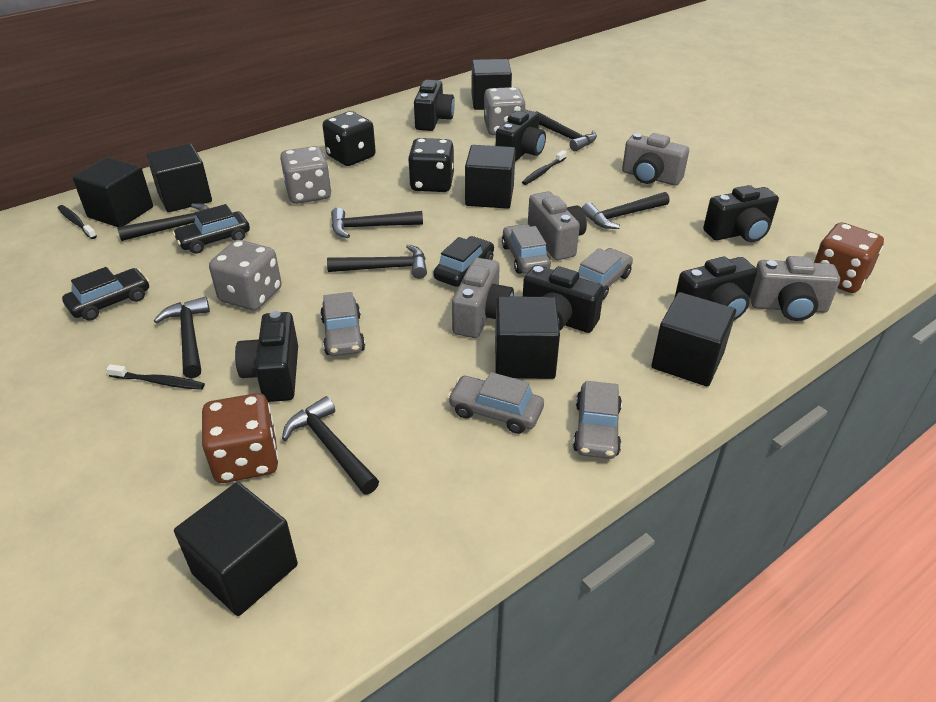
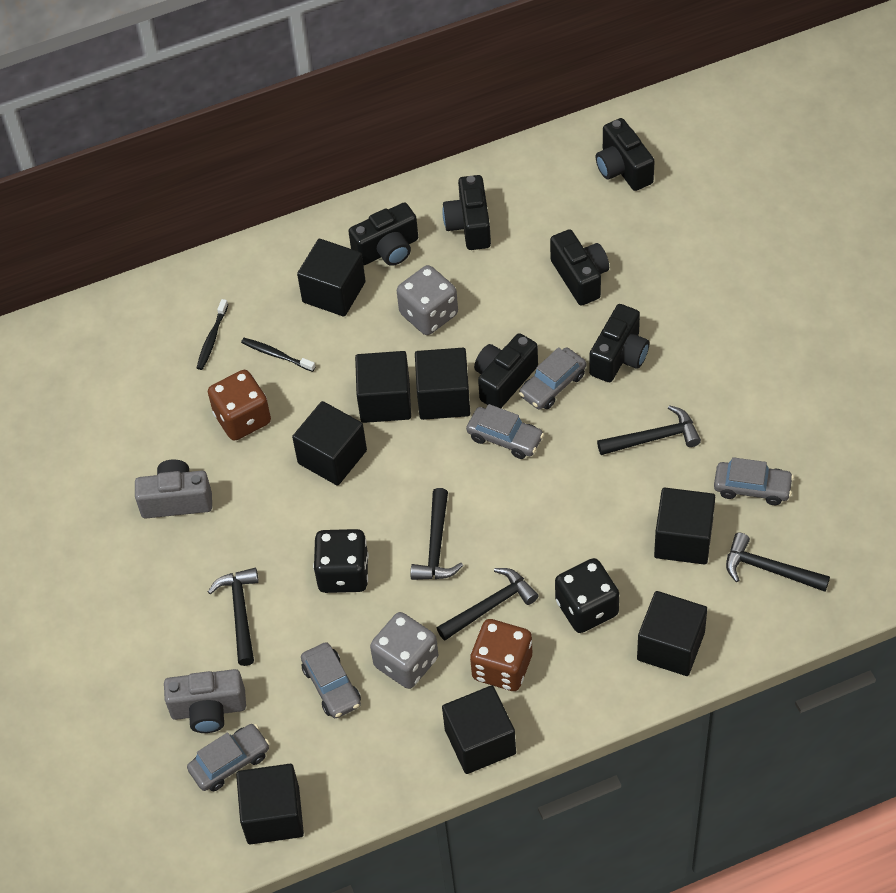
black car: 3 -> 0
black cube: 7 -> 8
black hammer: 7 -> 5
black toothbrush: 3 -> 2
grey camera: 4 -> 2
grey dice: 3 -> 2

